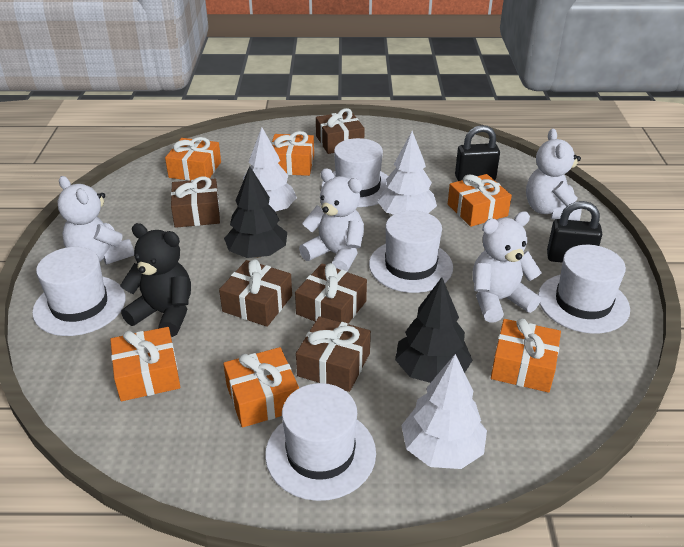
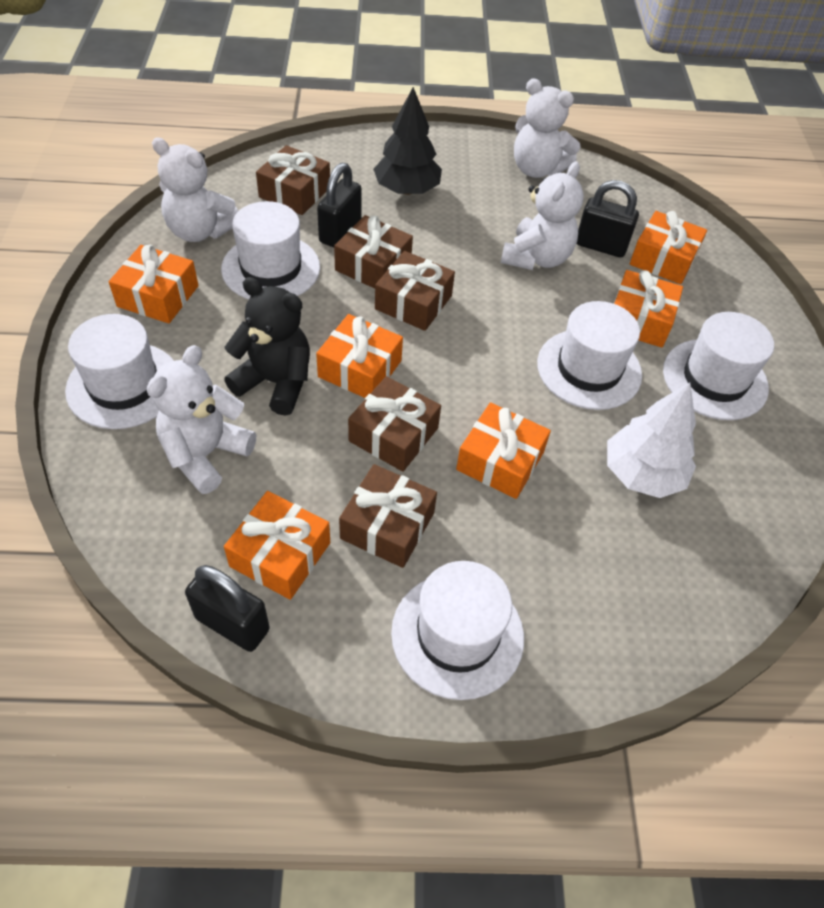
black padlock: 2 -> 3
black tree: 2 -> 1
white tree: 3 -> 1

